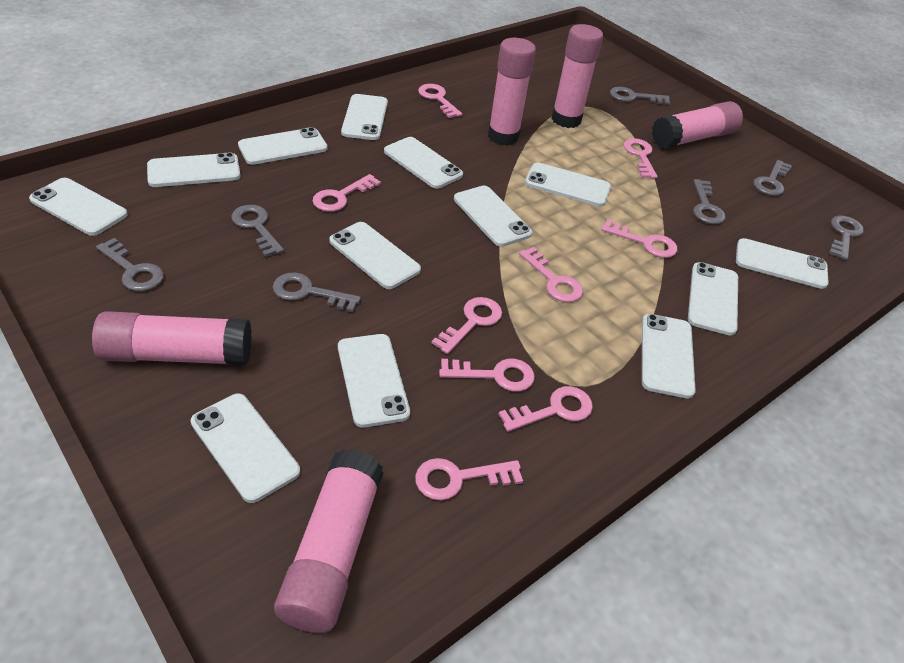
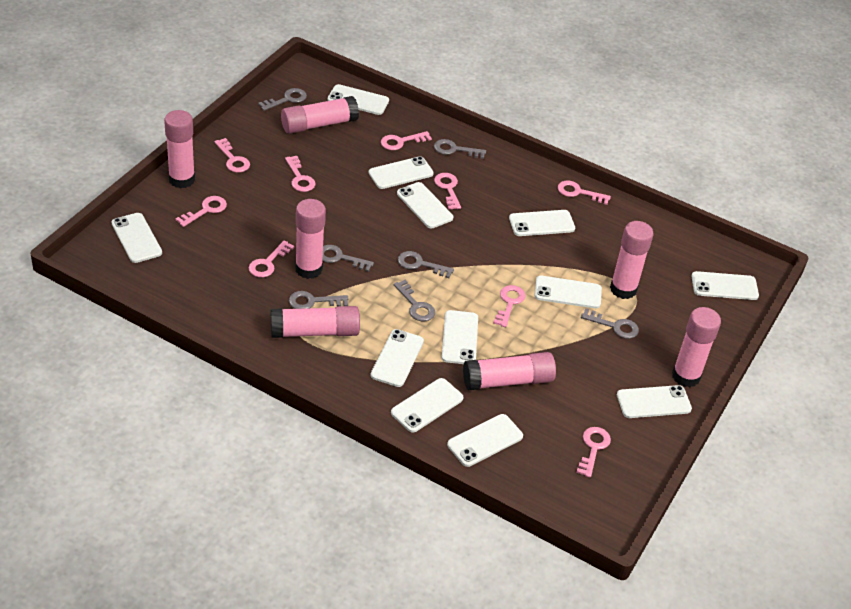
pink glue stick: 5 -> 7
white phone: 13 -> 12

